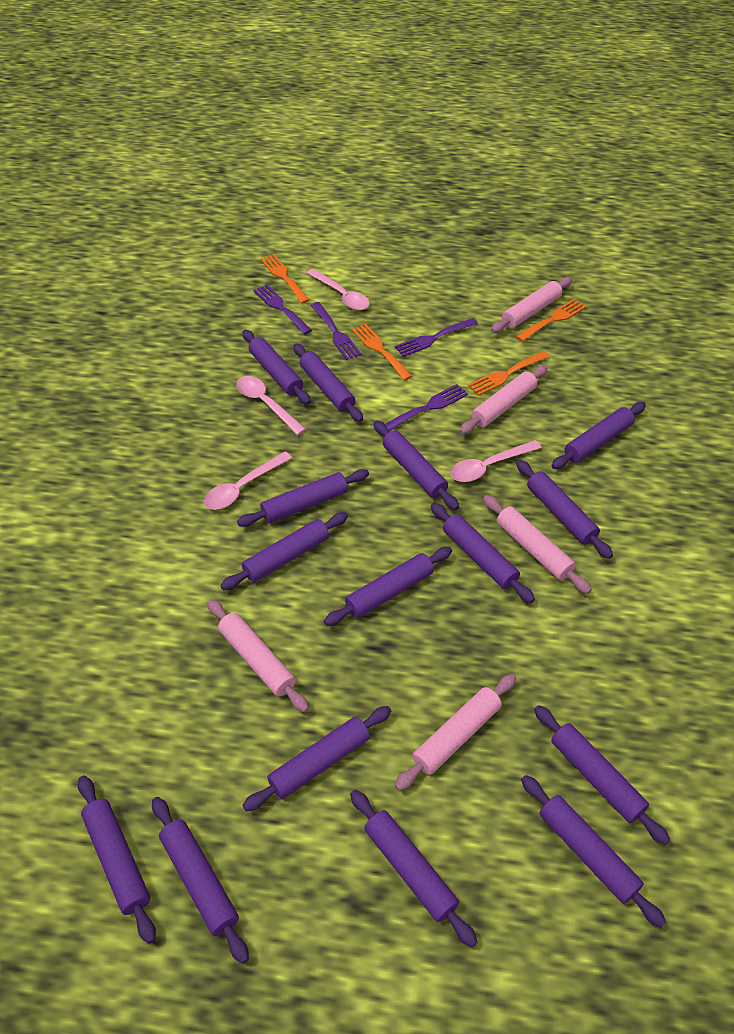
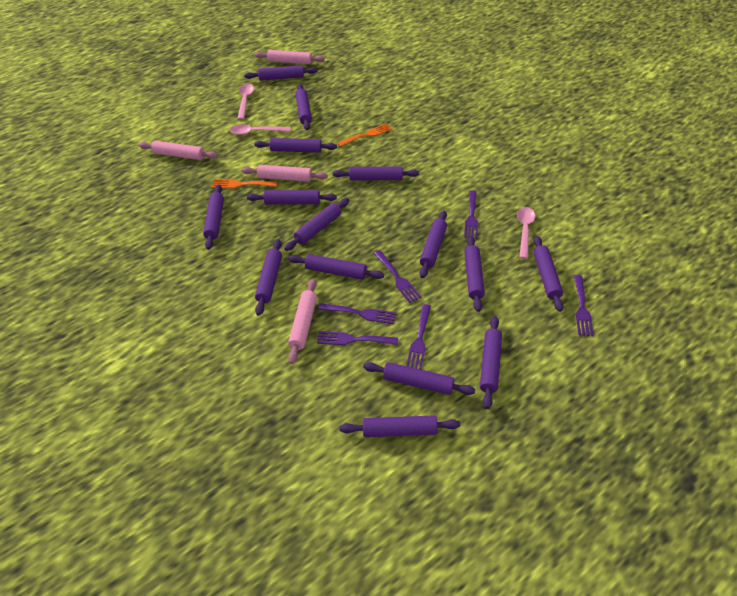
orange fork: 4 -> 2
pink rolling pin: 5 -> 4
pink spoon: 4 -> 3
purple fork: 4 -> 6

